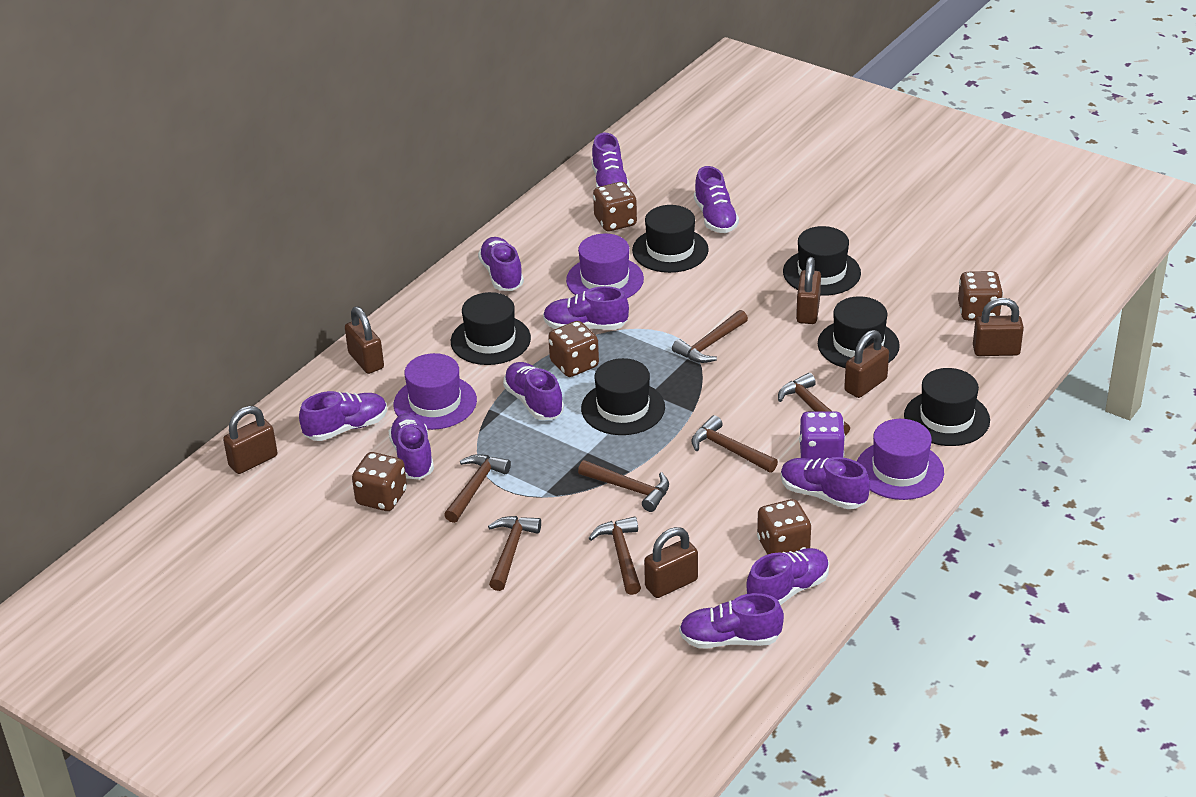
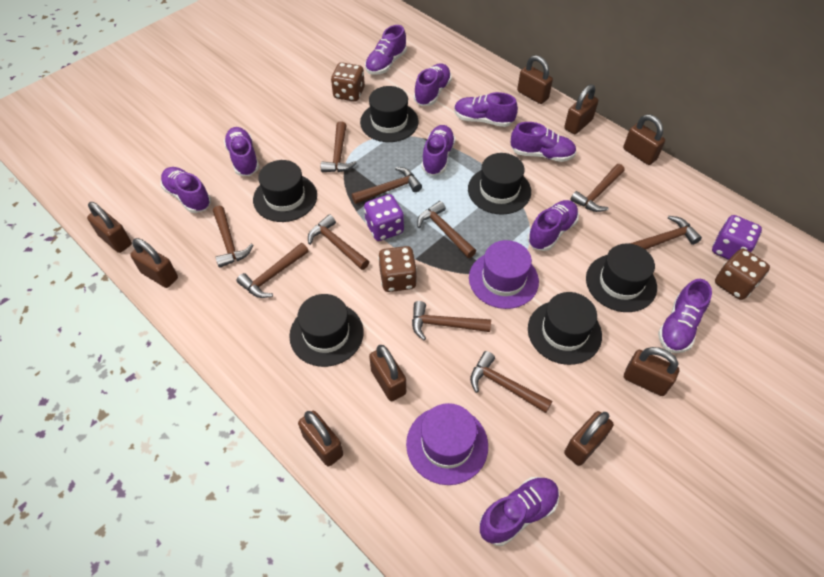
brown dice: 5 -> 3
brown hammer: 7 -> 10
brown padlock: 6 -> 9
purple dice: 1 -> 2
purple hat: 3 -> 2

